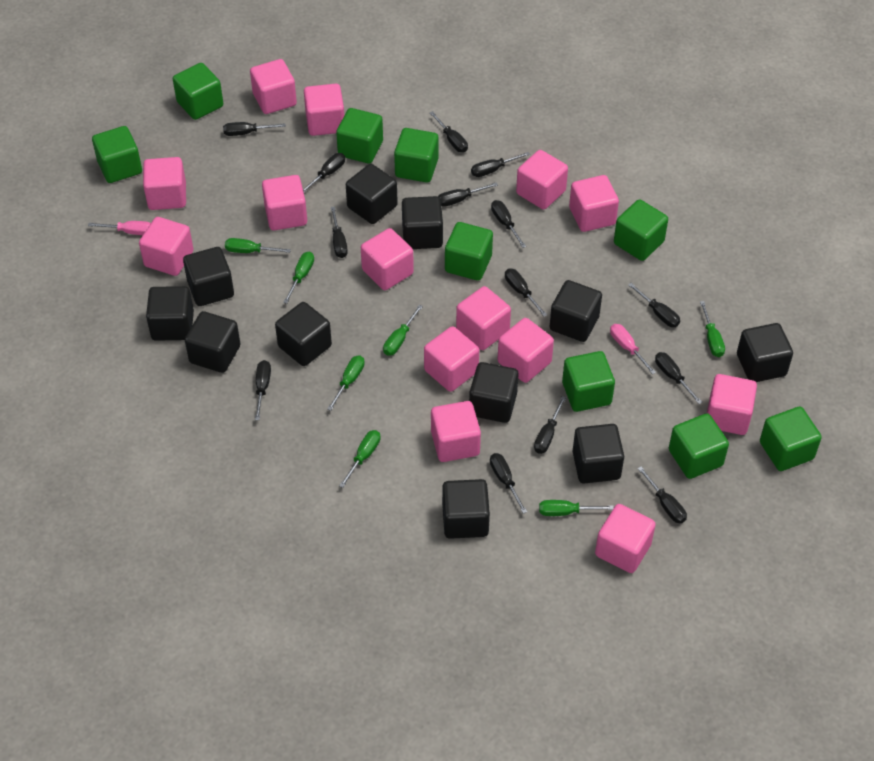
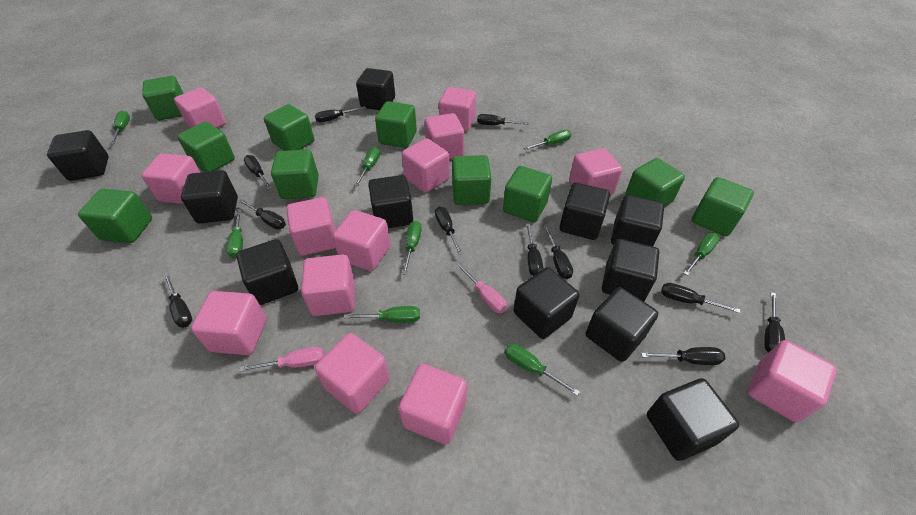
black screwdriver: 14 -> 11
green cube: 9 -> 10
green screwdriver: 7 -> 8
pink cube: 14 -> 13

